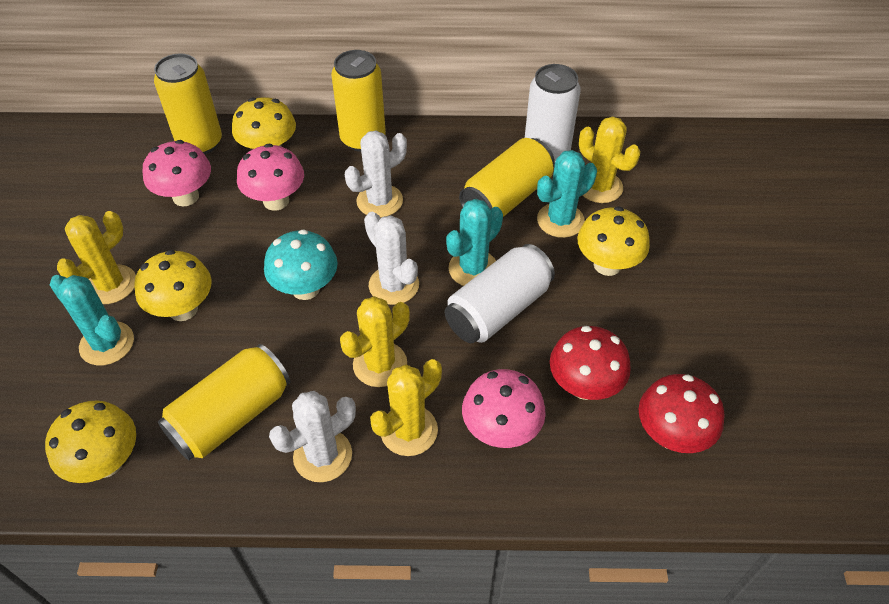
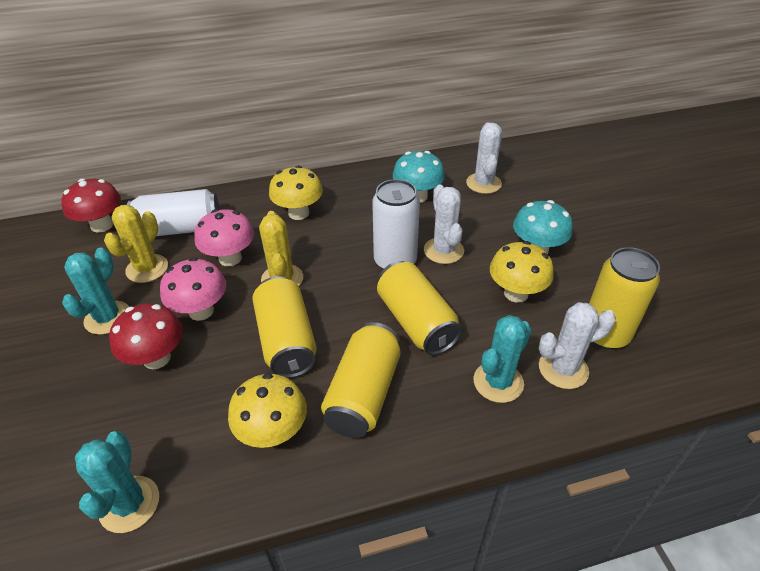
pink mushroom: 3 -> 2
turquoise mushroom: 1 -> 2
yellow cactus: 4 -> 2
yellow mushroom: 4 -> 3

